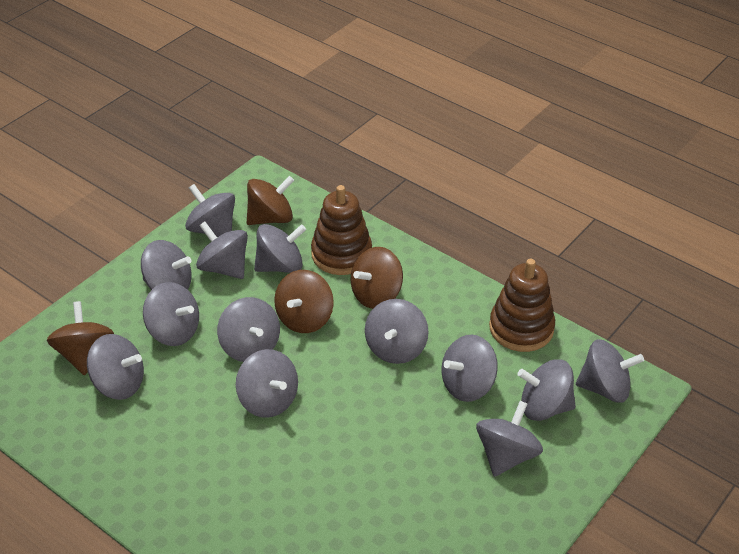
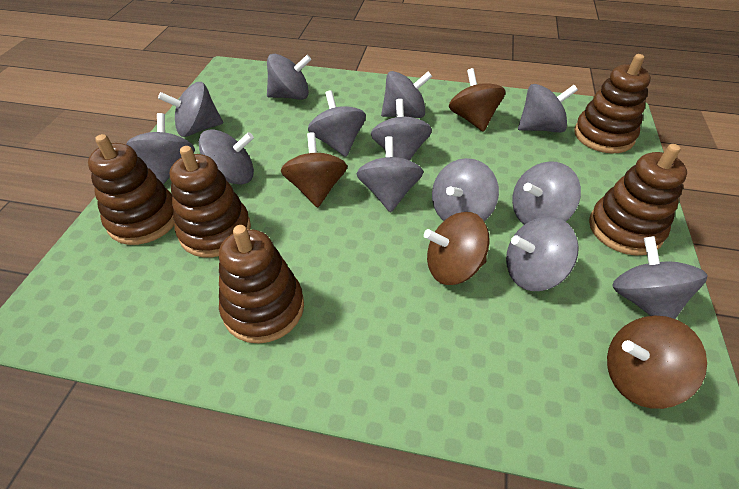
brown stacking toy: 2 -> 5

